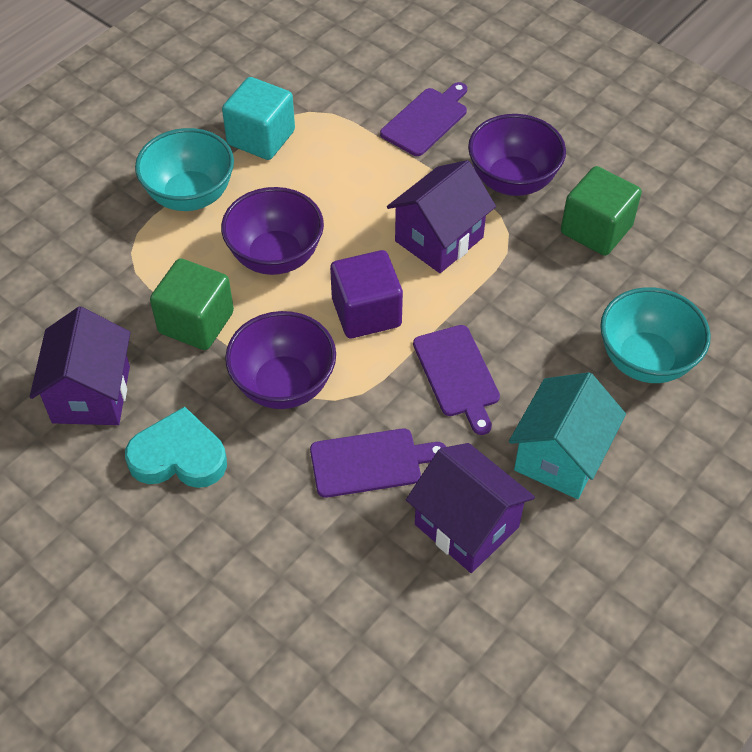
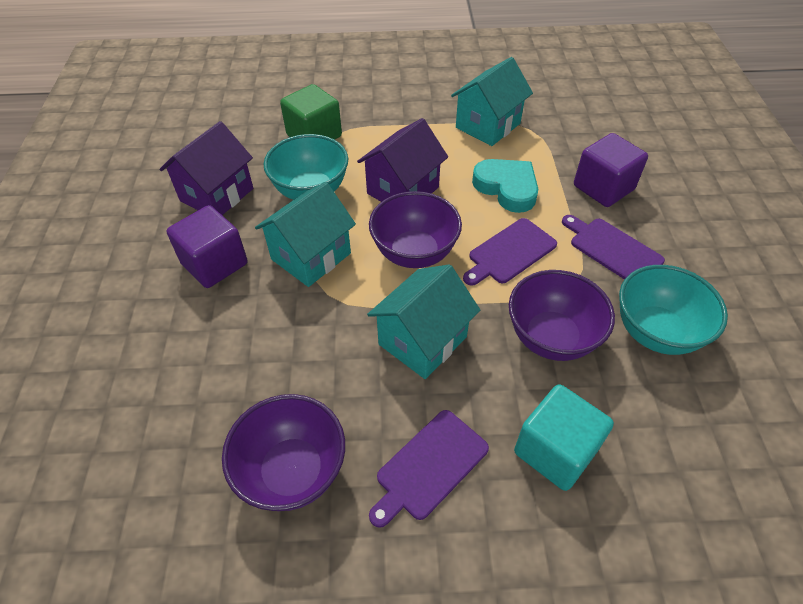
green cube: 2 -> 1
purple cube: 1 -> 2
purple house: 3 -> 2
turquoise house: 1 -> 3

